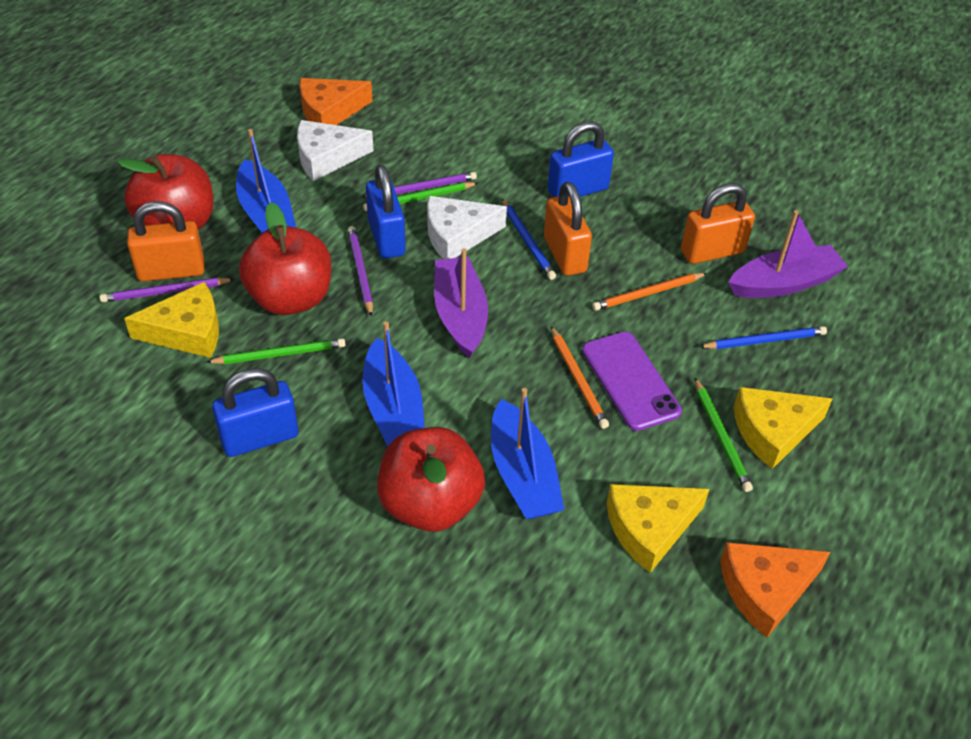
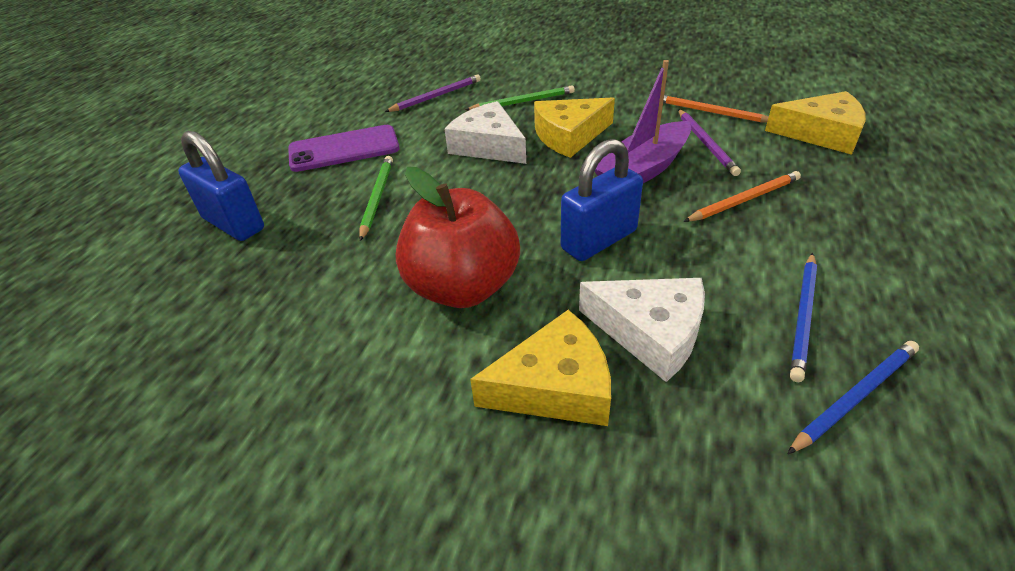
blue boat: 3 -> 0
blue padlock: 3 -> 2
green pencil: 3 -> 2
orange cheese: 2 -> 0
orange padlock: 3 -> 0
purple boat: 2 -> 1
purple pencil: 3 -> 2
red apple: 3 -> 1

